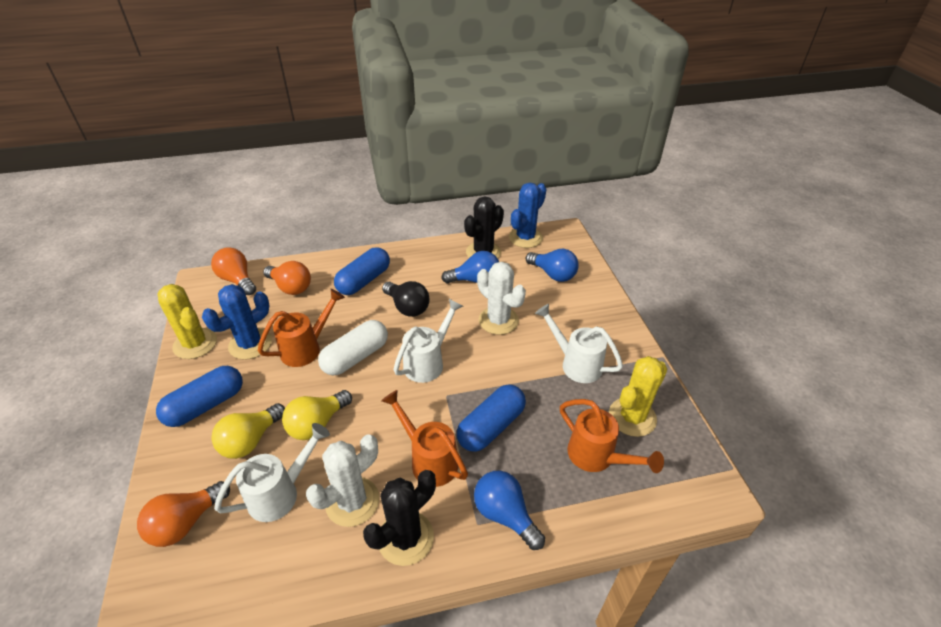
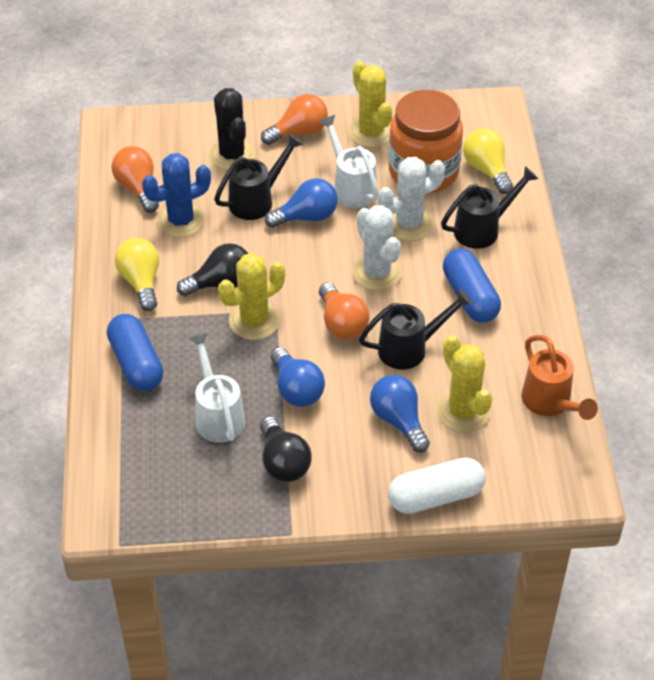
black cactus: 2 -> 1
black light bulb: 1 -> 2
black watering can: 0 -> 3
blue cactus: 2 -> 1
blue capsule: 3 -> 2
orange jar: 0 -> 1
orange watering can: 3 -> 1
white watering can: 3 -> 2
yellow cactus: 2 -> 3

